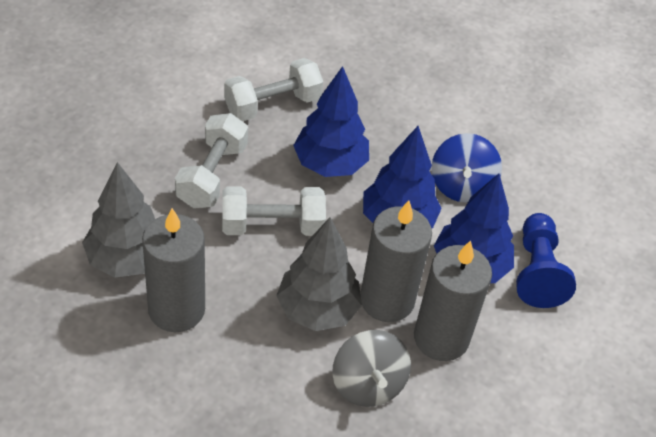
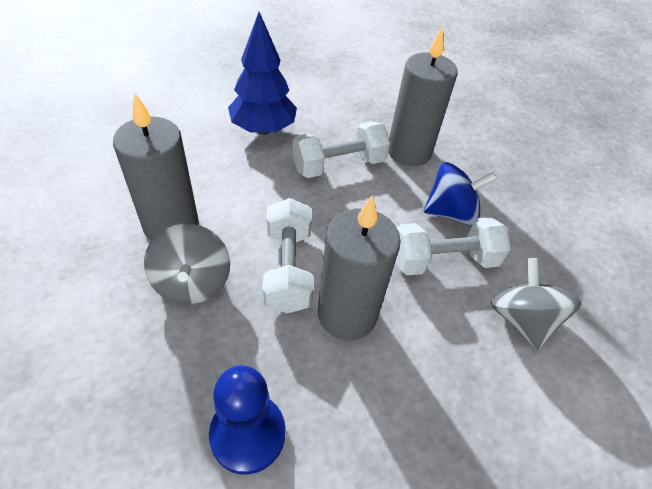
blue tree: 3 -> 1
grey spinning top: 1 -> 2
grey tree: 2 -> 0

